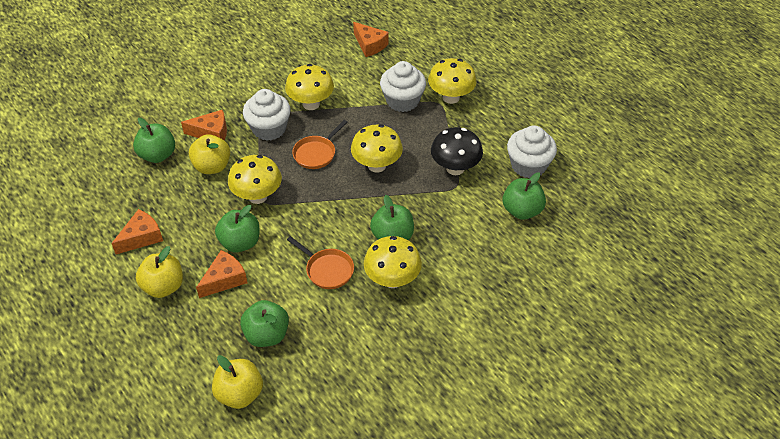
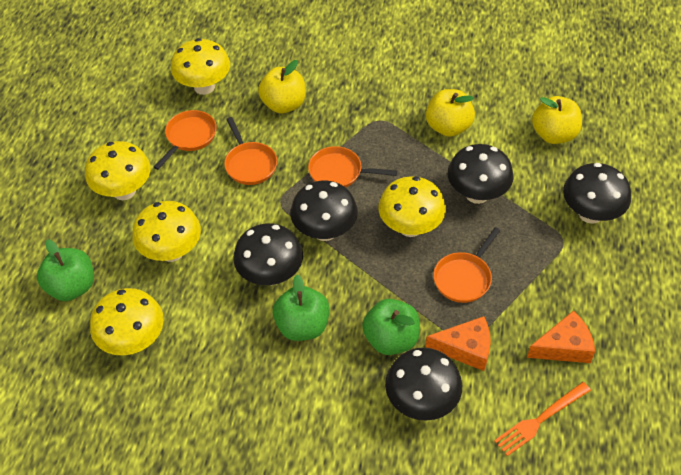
black mushroom: 1 -> 5
green apple: 5 -> 3
orange cheese: 4 -> 2
orange fork: 0 -> 1
orange pan: 2 -> 4
white cupcake: 3 -> 0

